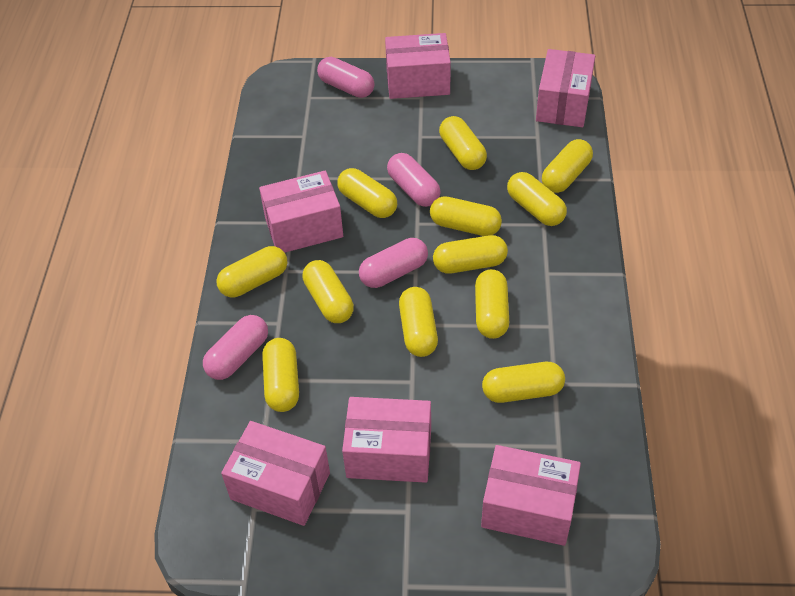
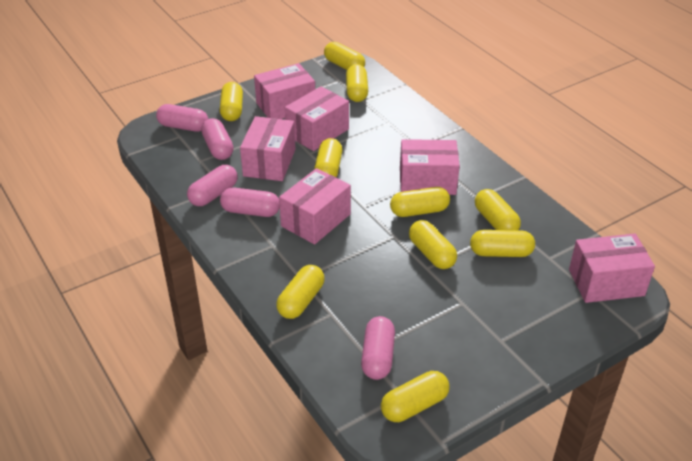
pink capsule: 4 -> 5
yellow capsule: 12 -> 10

